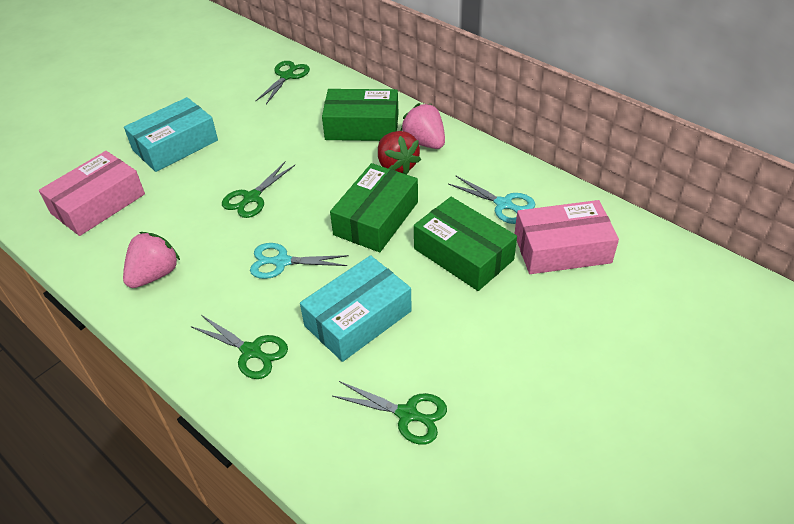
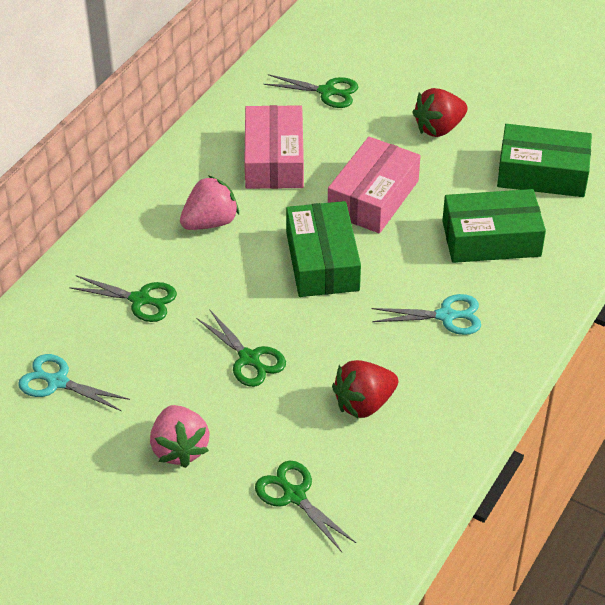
red strawberry: 1 -> 2
turquoise box: 2 -> 0

